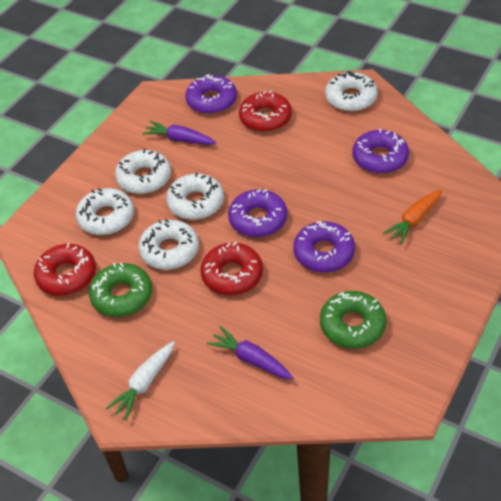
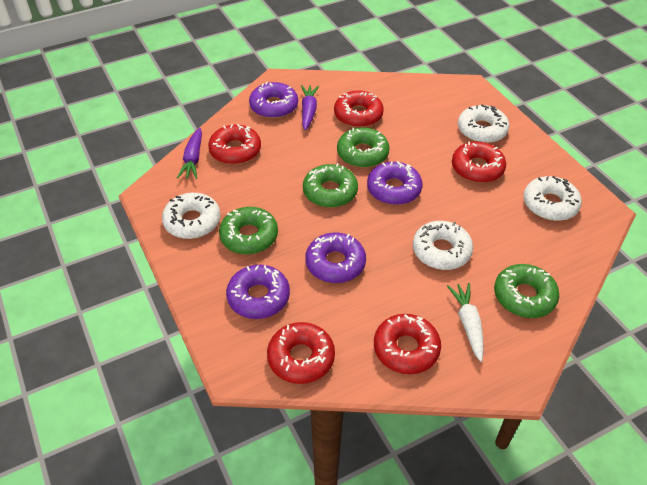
green donut: 2 -> 4
orange carrot: 1 -> 0
red donut: 3 -> 5
white donut: 5 -> 4

